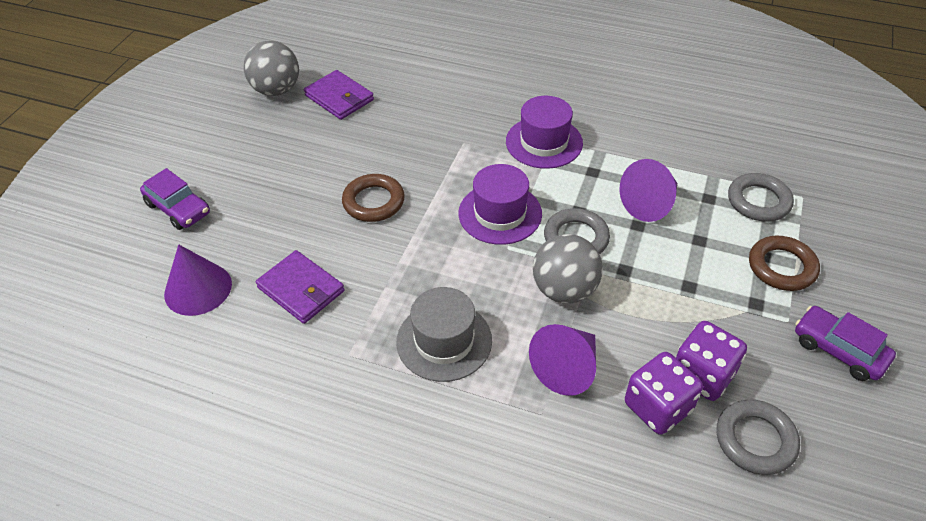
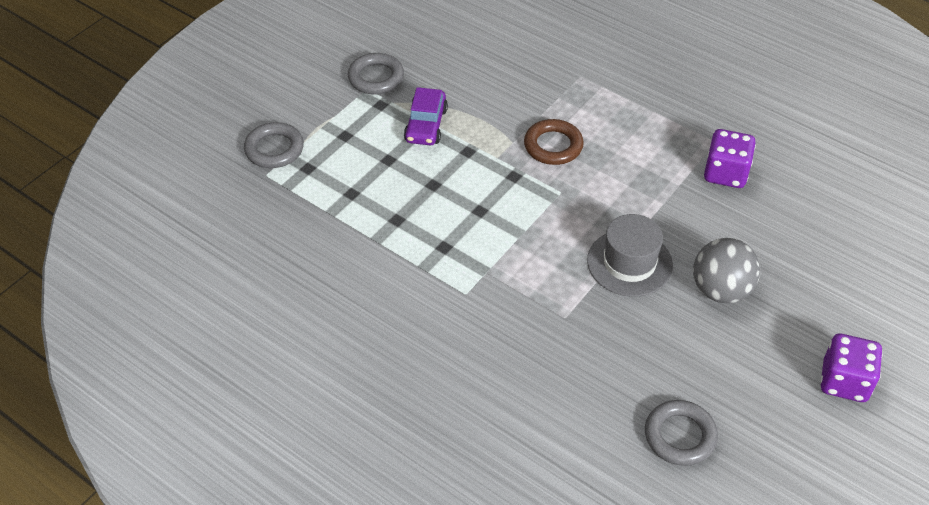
brown ring: 2 -> 1
grey ball: 2 -> 1
purple car: 2 -> 1
purple cone: 3 -> 0
purple hat: 2 -> 0
purple wallet: 2 -> 0

